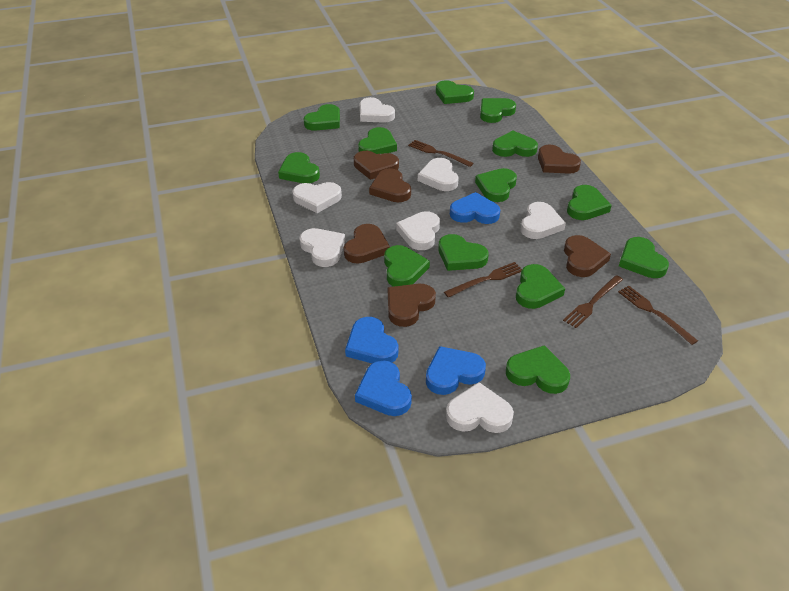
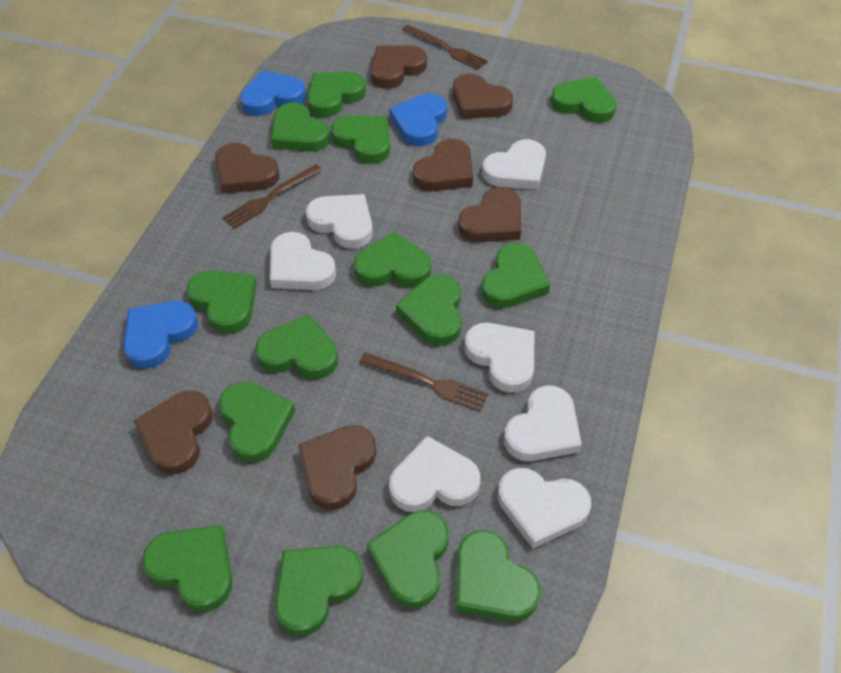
blue heart: 4 -> 3
brown fork: 4 -> 3
brown heart: 6 -> 7
green heart: 13 -> 14

